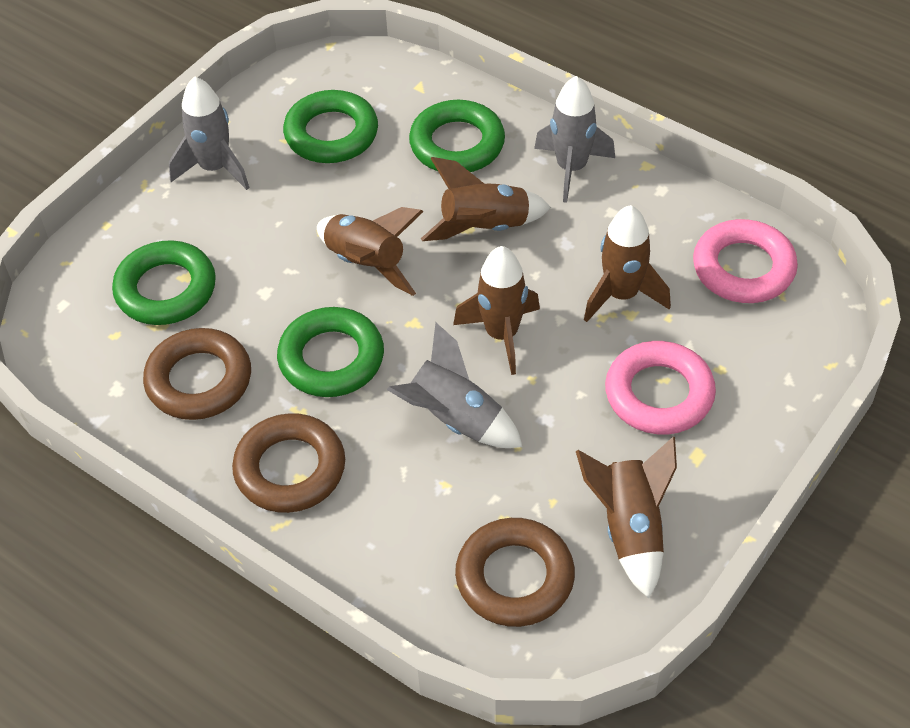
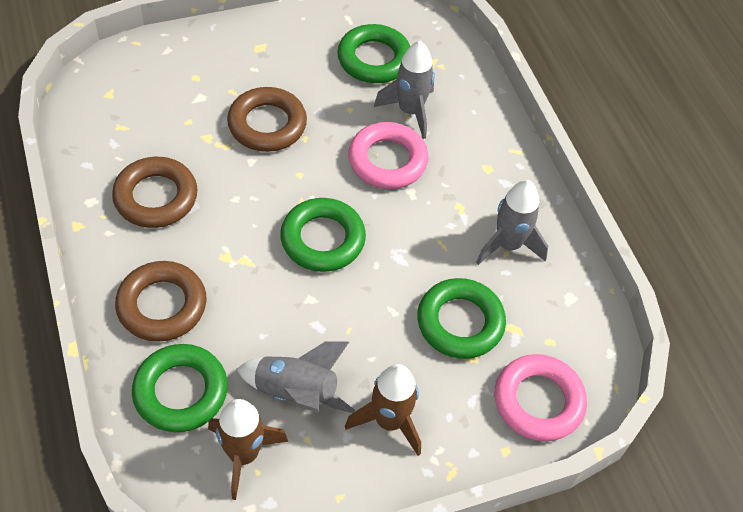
brown rocket: 5 -> 2

